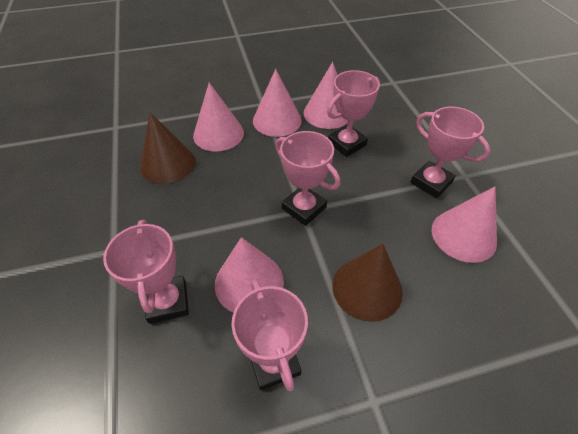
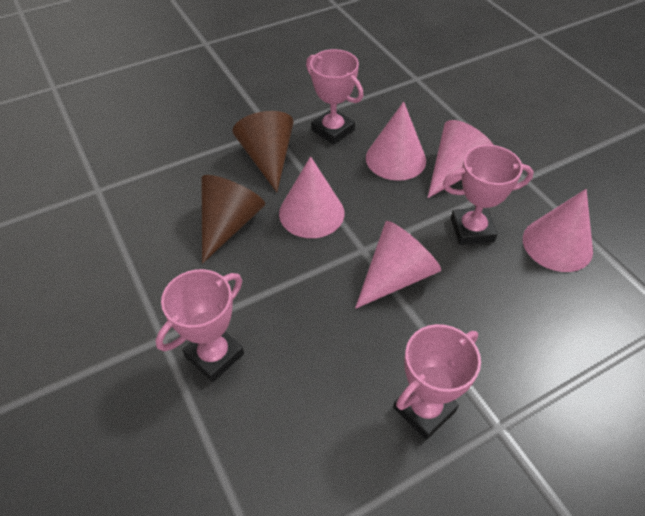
pink trophy: 5 -> 4

